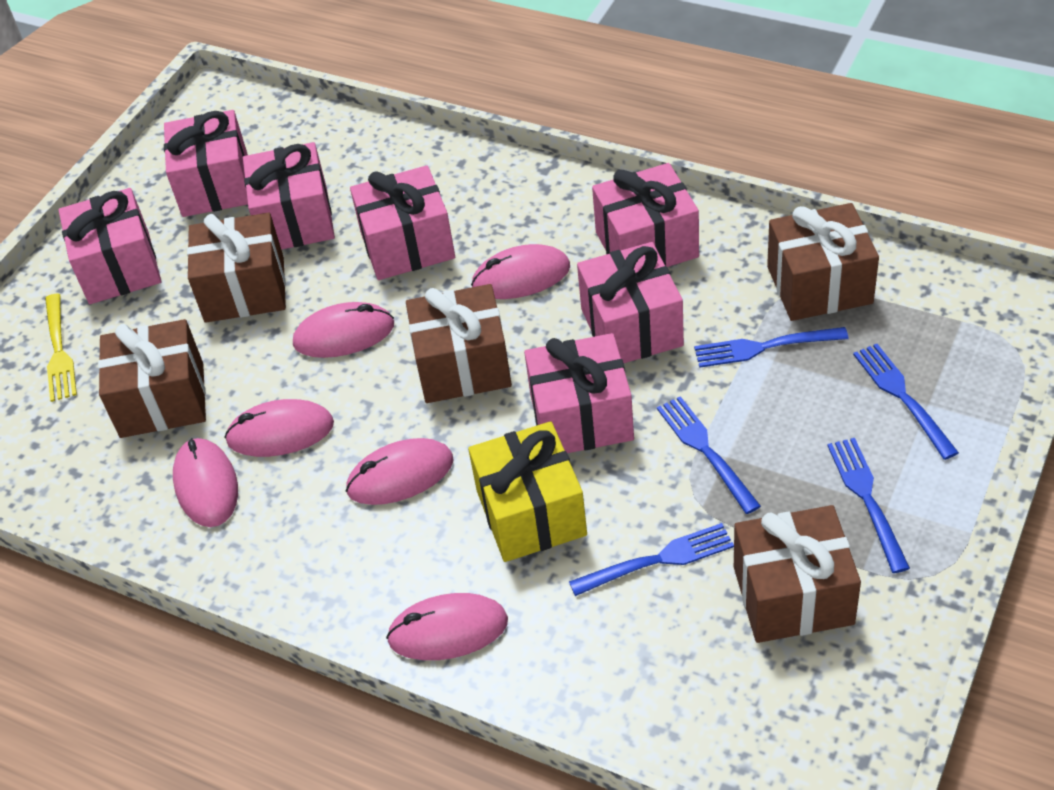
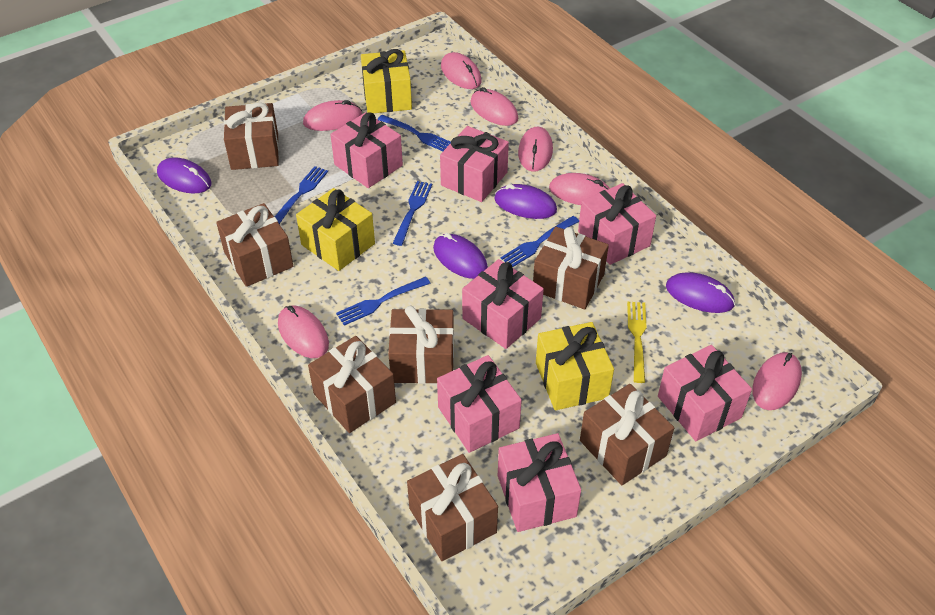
brown gift: 5 -> 7
pink mouse: 6 -> 7
purple mouse: 0 -> 4
yellow gift: 1 -> 3

